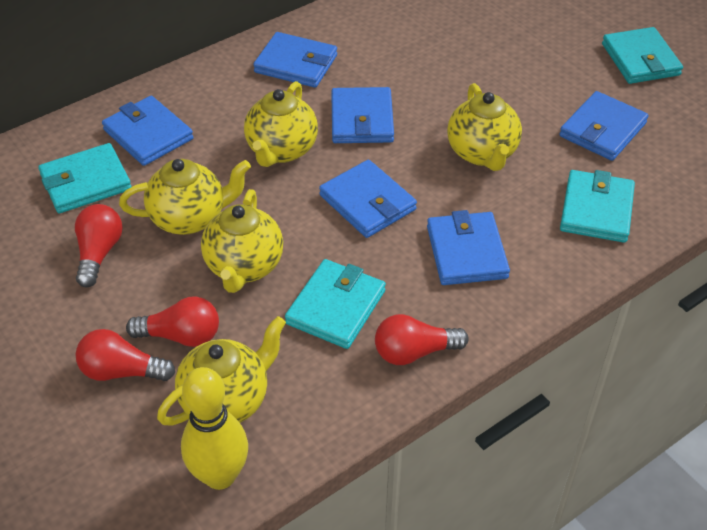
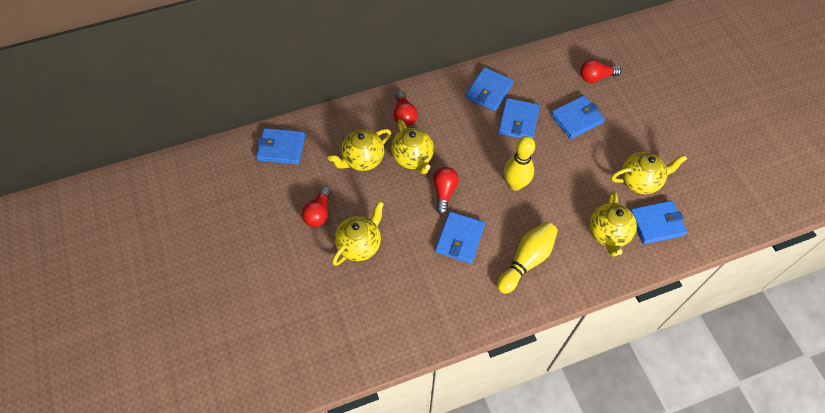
turquoise wallet: 4 -> 0
yellow bowling pin: 1 -> 2

